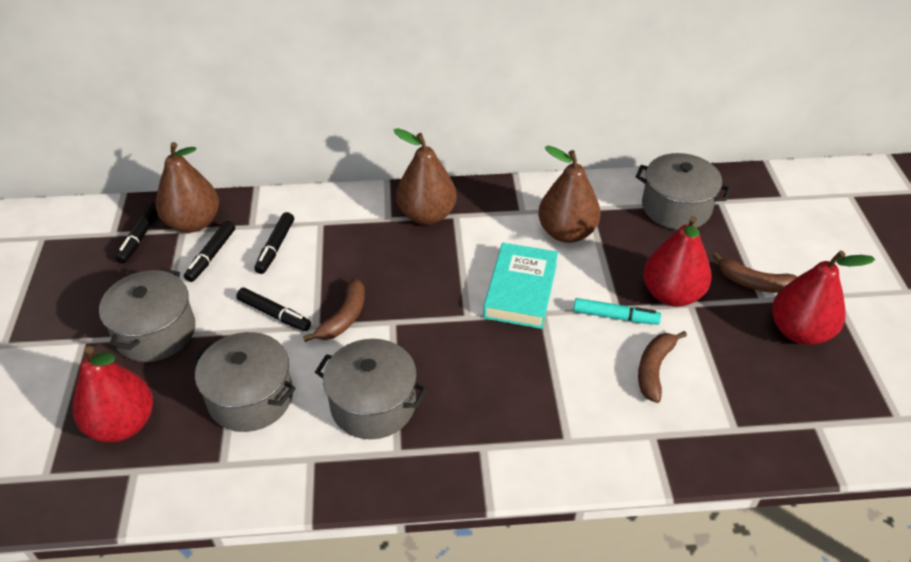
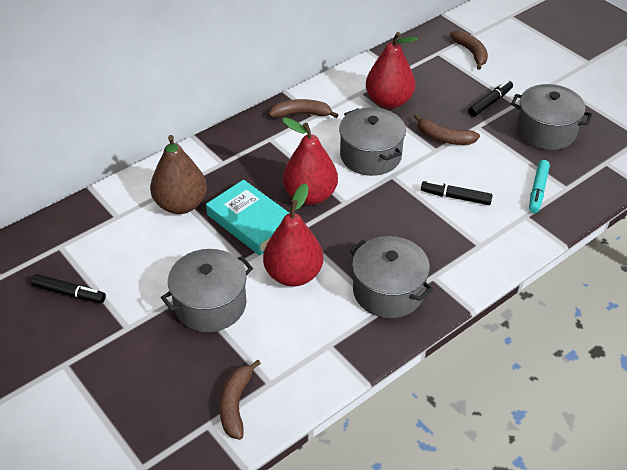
black marker: 4 -> 3
brown banana: 3 -> 4
brown pear: 3 -> 1

